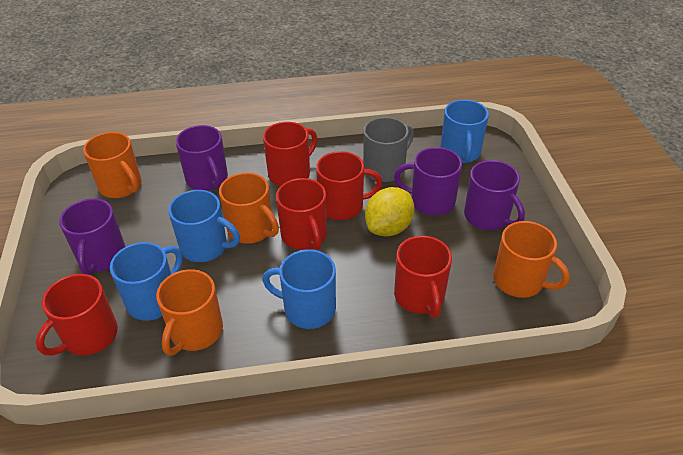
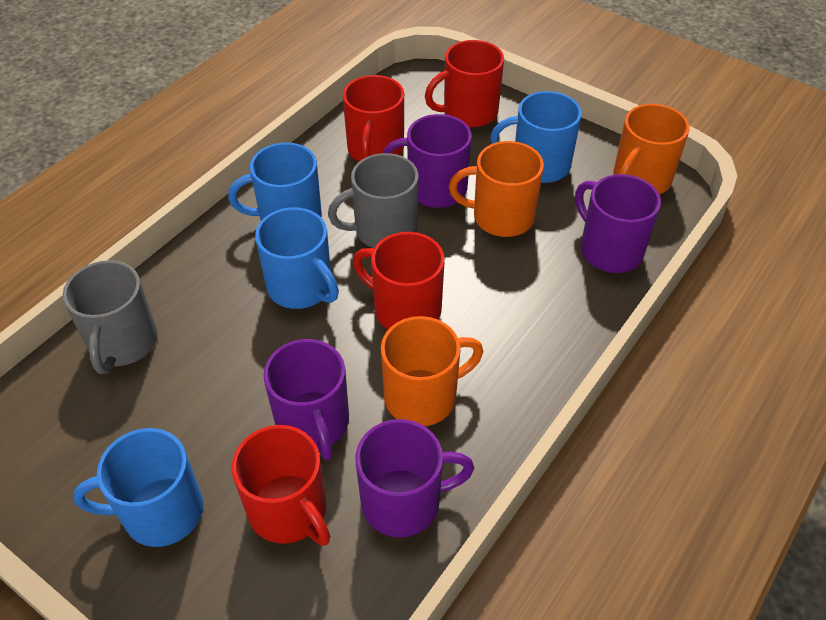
grey mug: 1 -> 2
orange mug: 4 -> 3
red mug: 5 -> 4
yellow lemon: 1 -> 0

